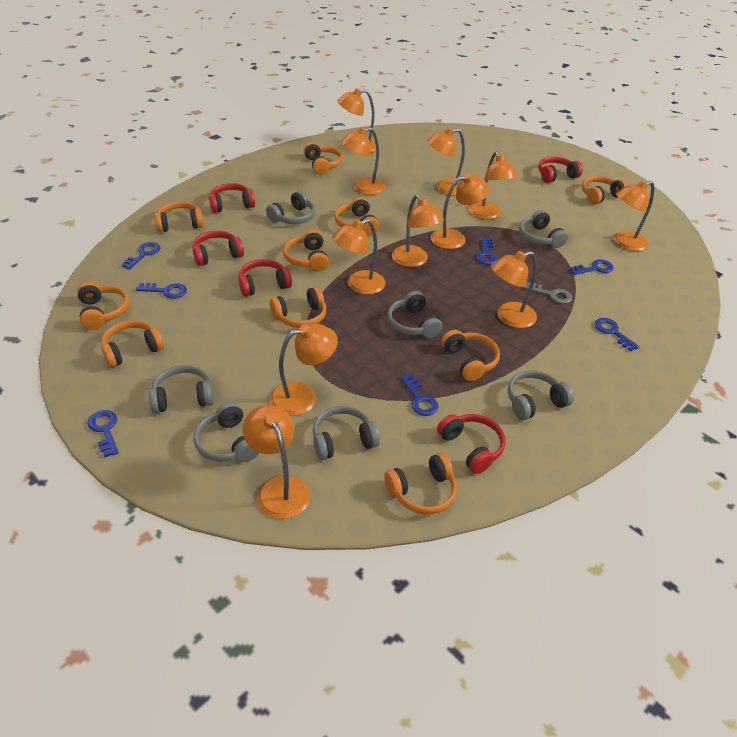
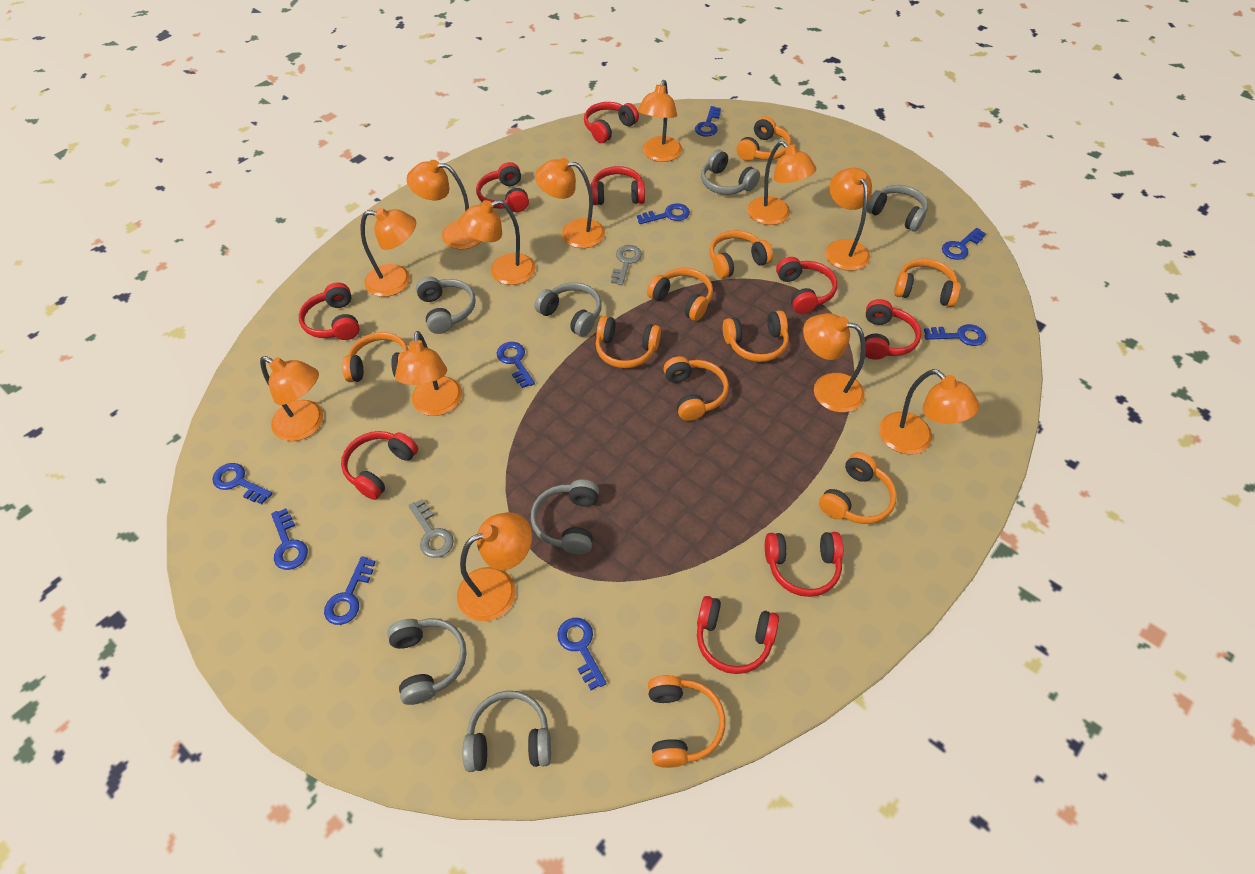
blue key: 7 -> 9
grey key: 1 -> 2
orange lamp: 11 -> 12
red headphones: 5 -> 9

